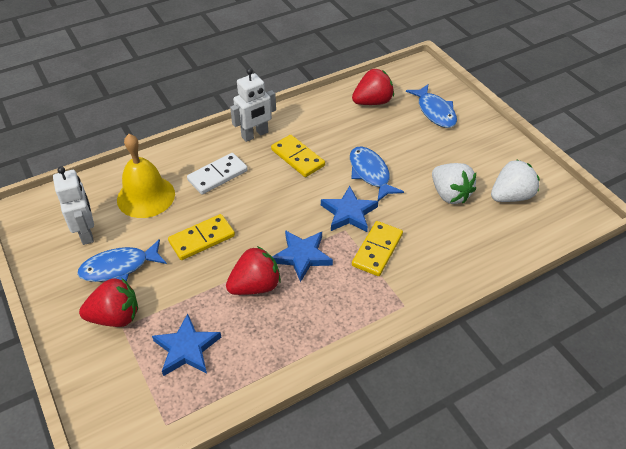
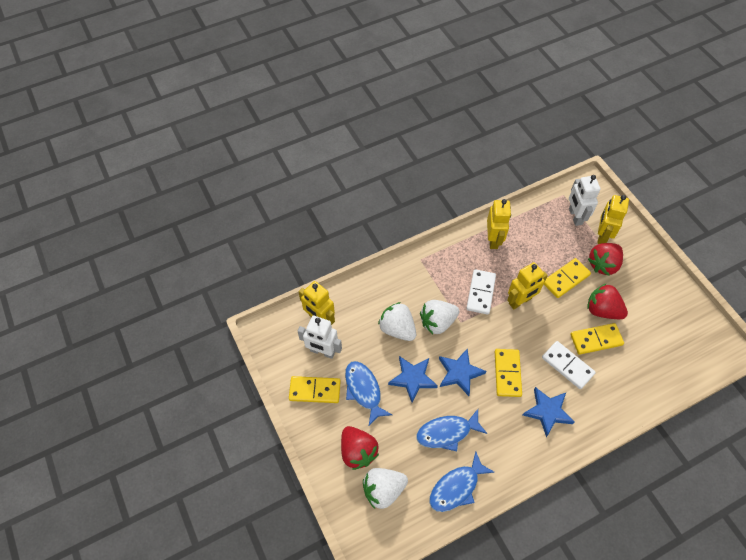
white domino: 1 -> 2
white strawberry: 2 -> 3
yellow bell: 1 -> 0
yellow domino: 3 -> 4
yellow robot: 0 -> 4

